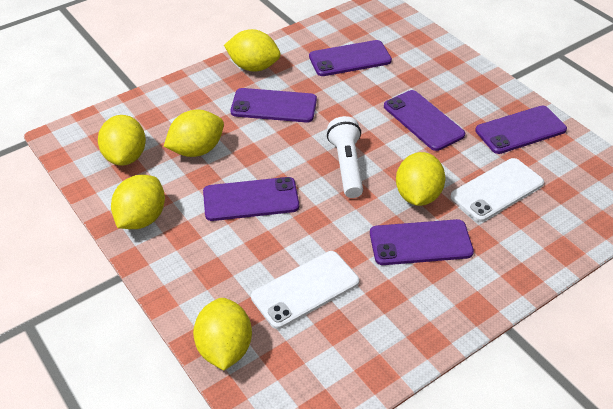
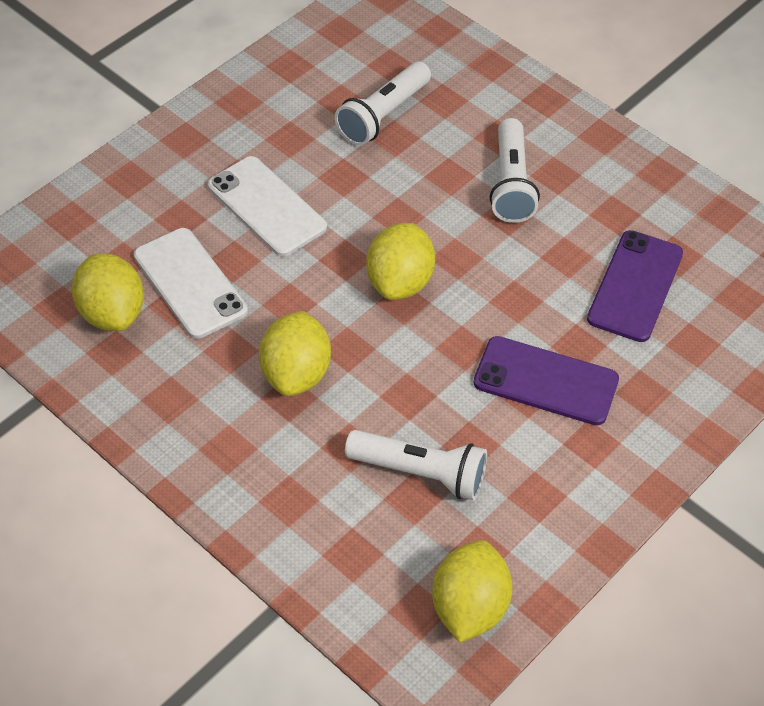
purple phone: 6 -> 2
white flashlight: 1 -> 3
yellow lemon: 6 -> 4

